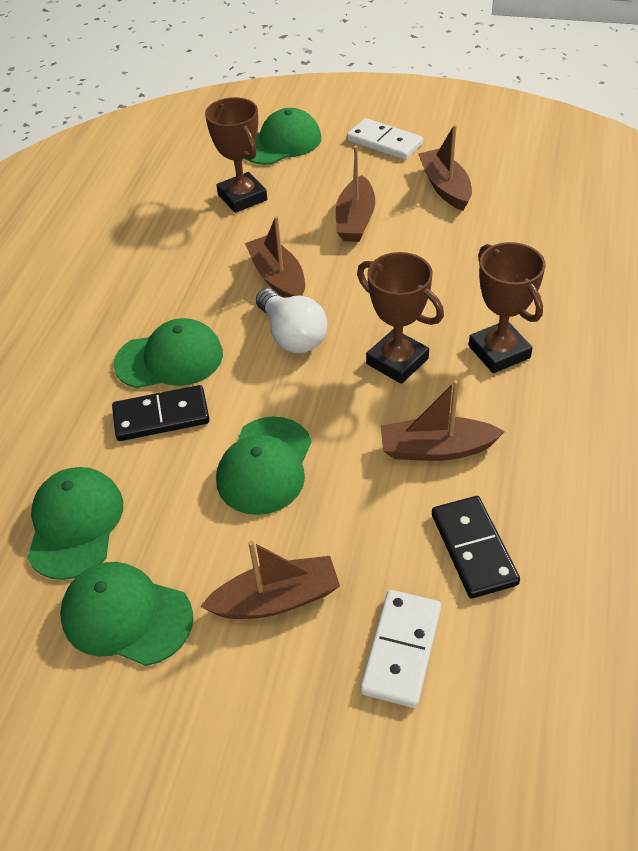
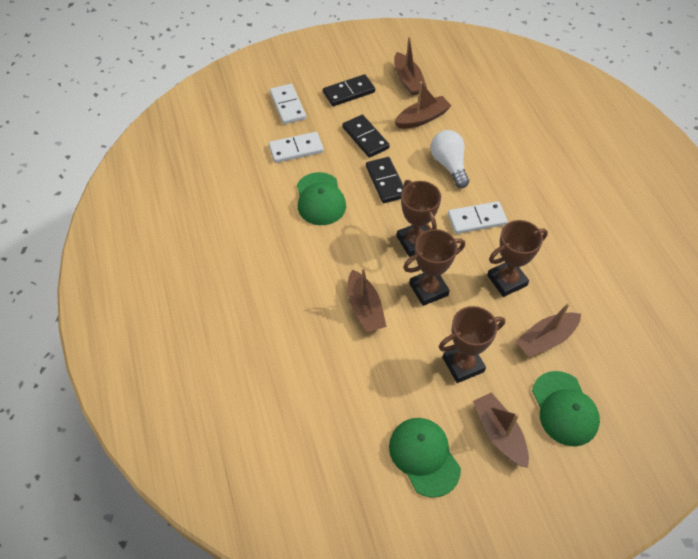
black domino: 2 -> 3
brown trophy: 3 -> 4
green cap: 5 -> 3
white domino: 2 -> 3

